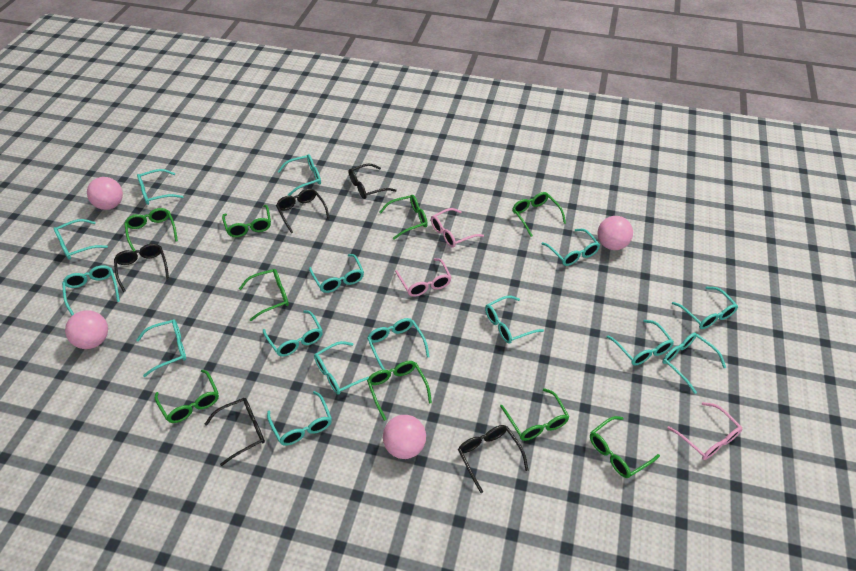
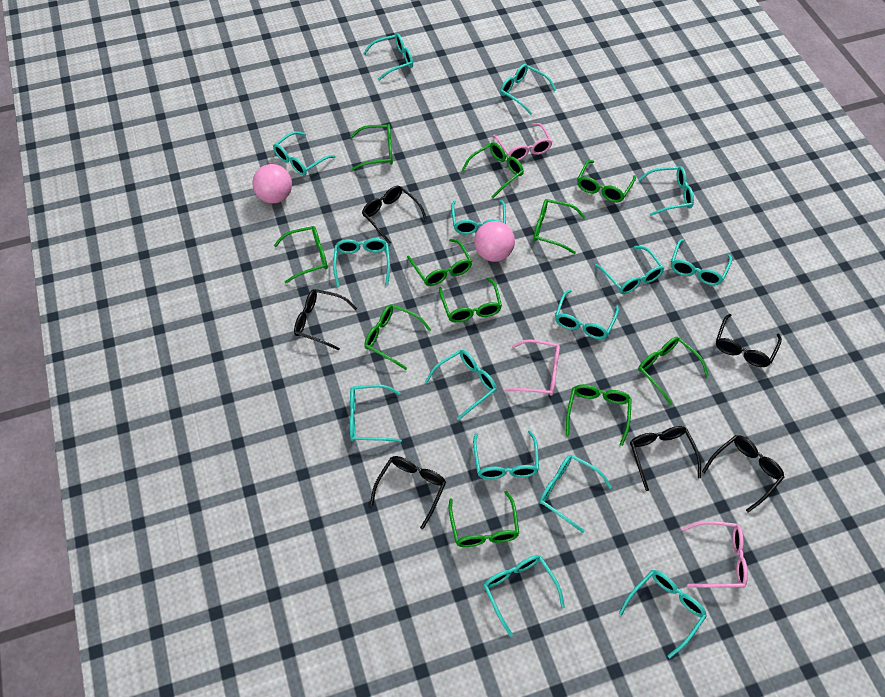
black glasses: 5 -> 6
green glasses: 9 -> 11
pink ball: 4 -> 2

